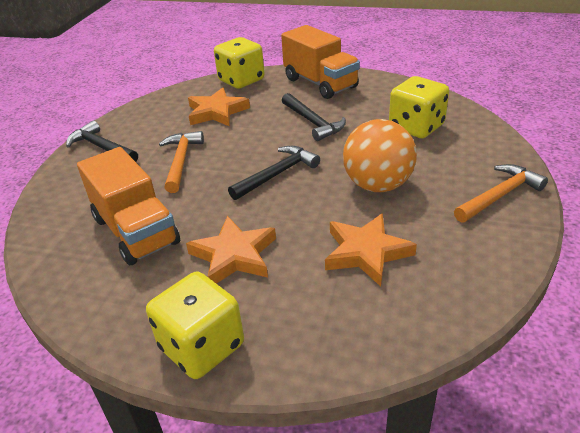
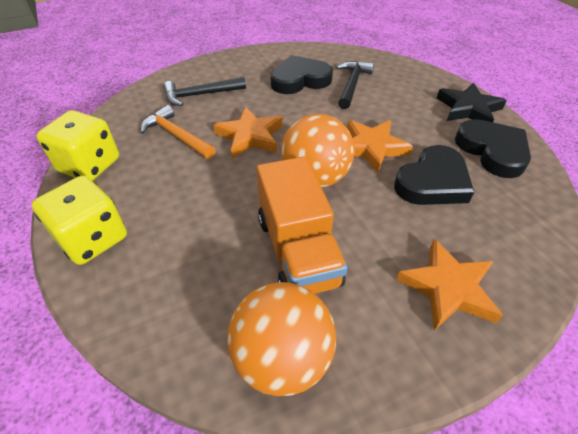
black hammer: 3 -> 2
black heart: 0 -> 3
black star: 0 -> 1
orange ball: 1 -> 2
orange hammer: 2 -> 1
orange truck: 2 -> 1
yellow dice: 3 -> 2

